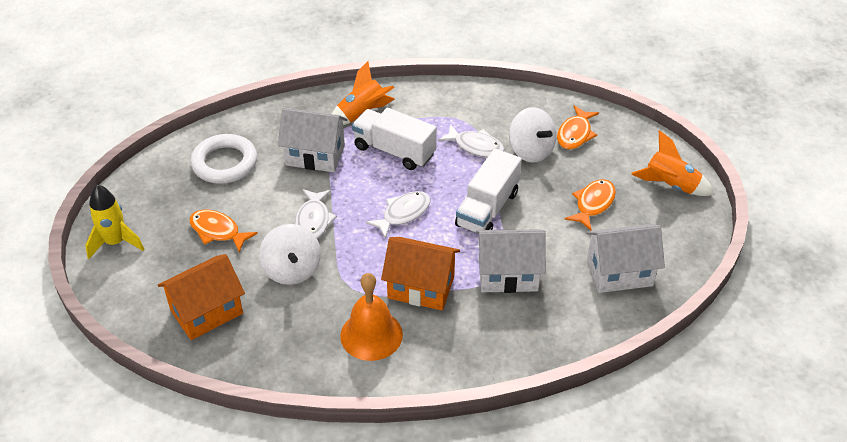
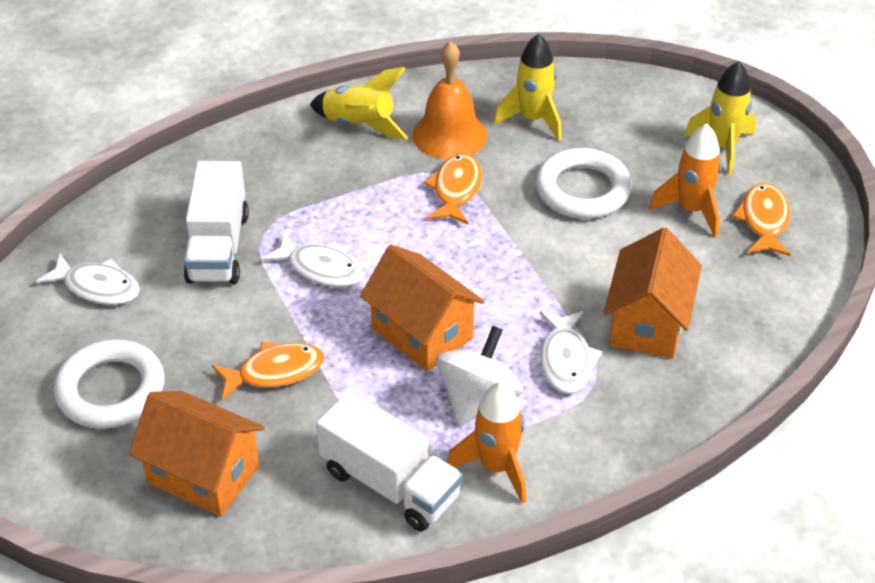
orange house: 2 -> 3
white house: 3 -> 0
white ring: 1 -> 2
white spinning top: 2 -> 1
yellow rocket: 1 -> 3

